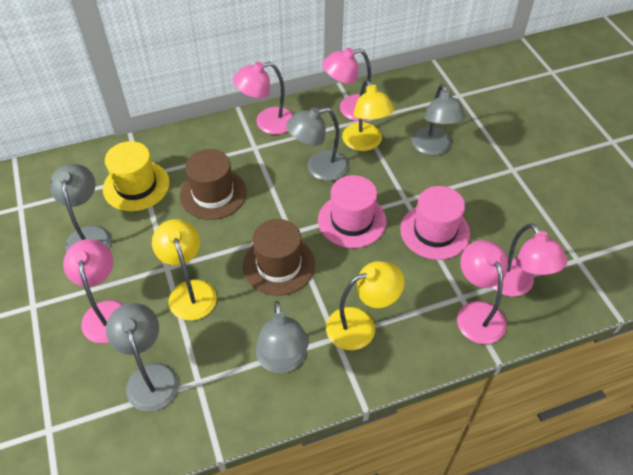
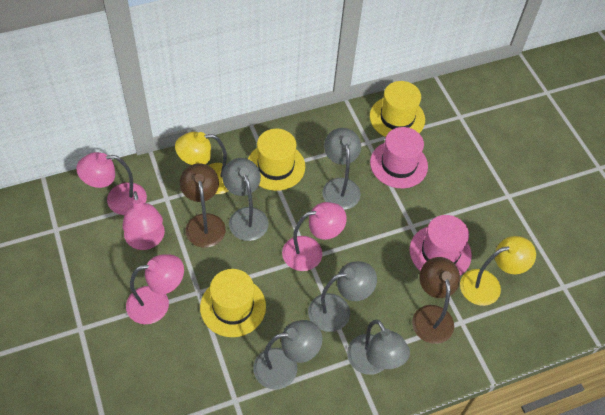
brown hat: 2 -> 0
brown lamp: 0 -> 2
pink lamp: 5 -> 4
yellow hat: 1 -> 3
yellow lamp: 3 -> 2

